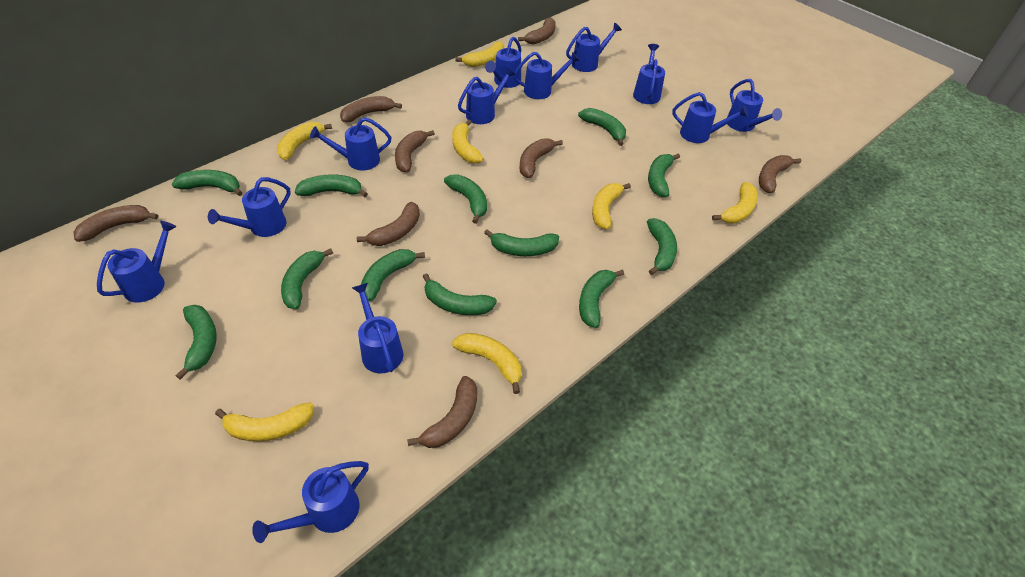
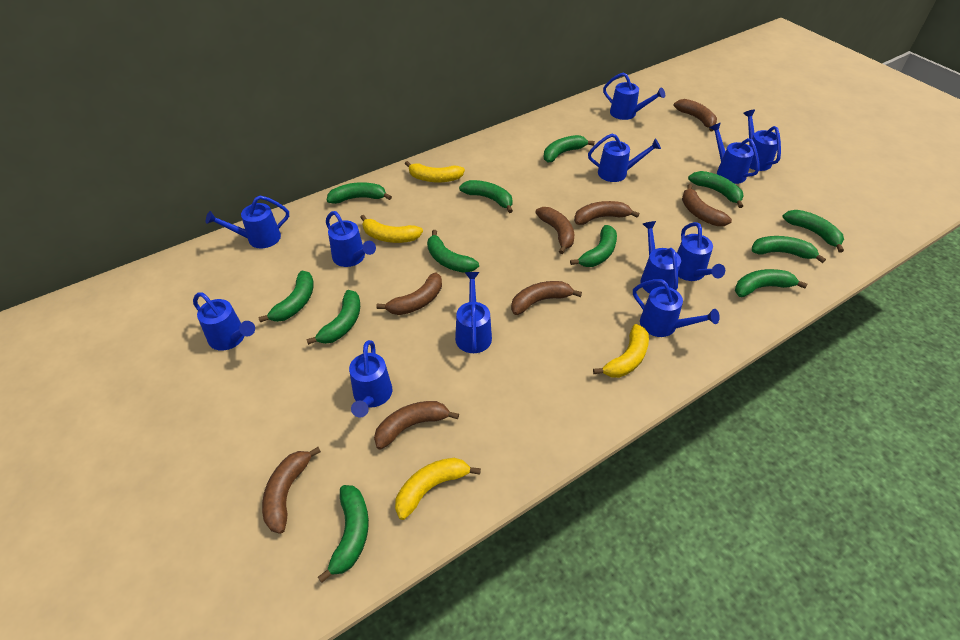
yellow banana: 7 -> 4

